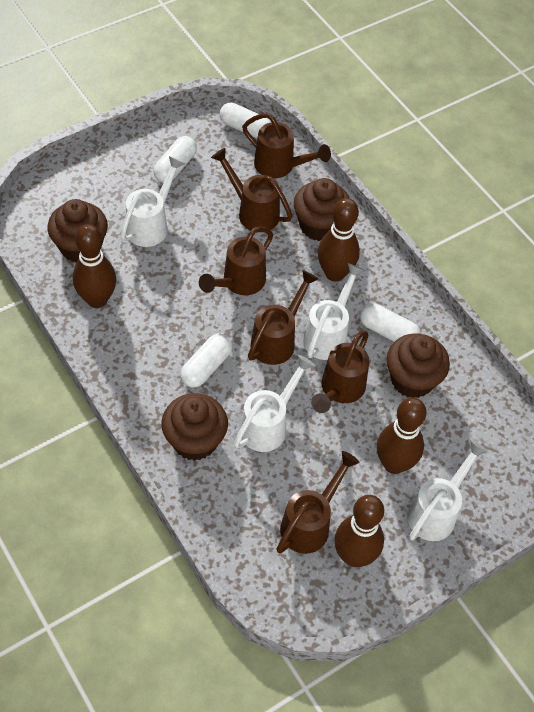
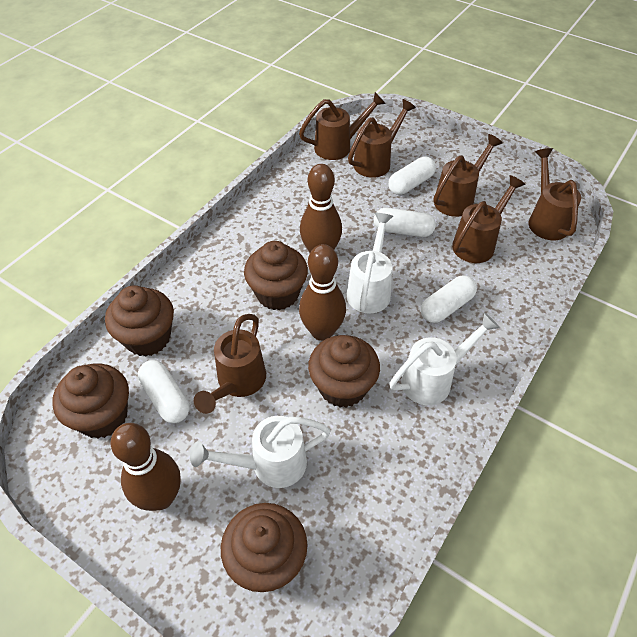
brown bowling pin: 4 -> 3
brown cupcake: 4 -> 5
white watering can: 4 -> 3

